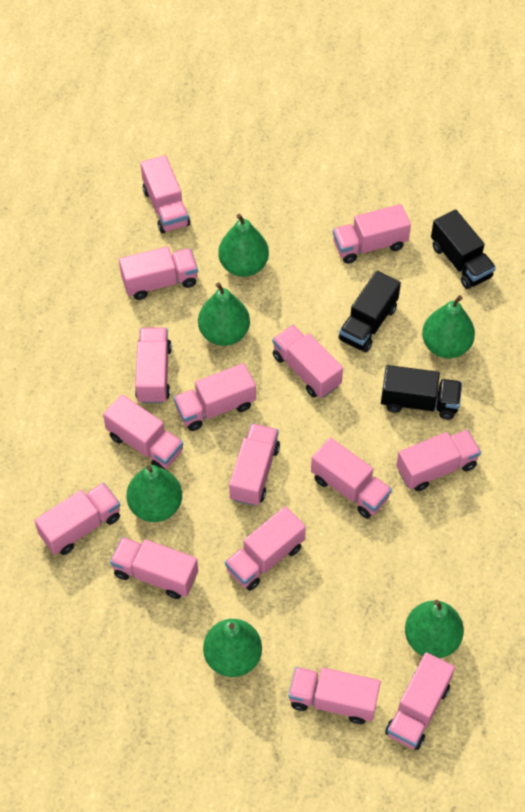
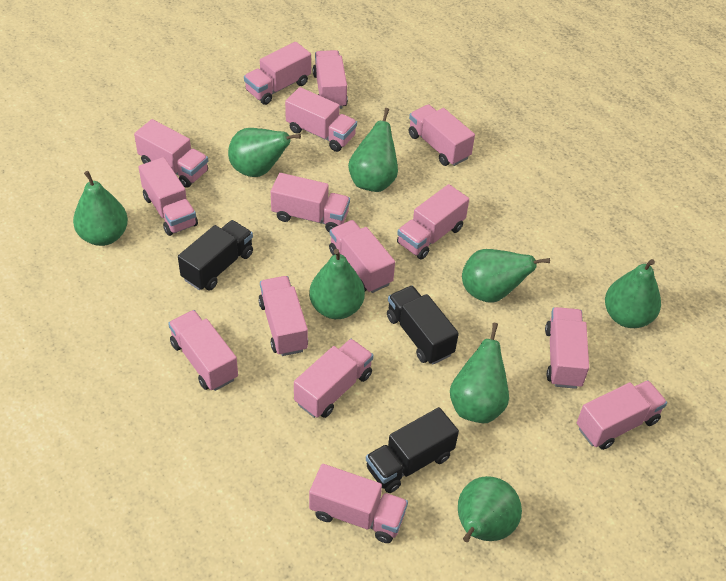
green pear: 6 -> 8

